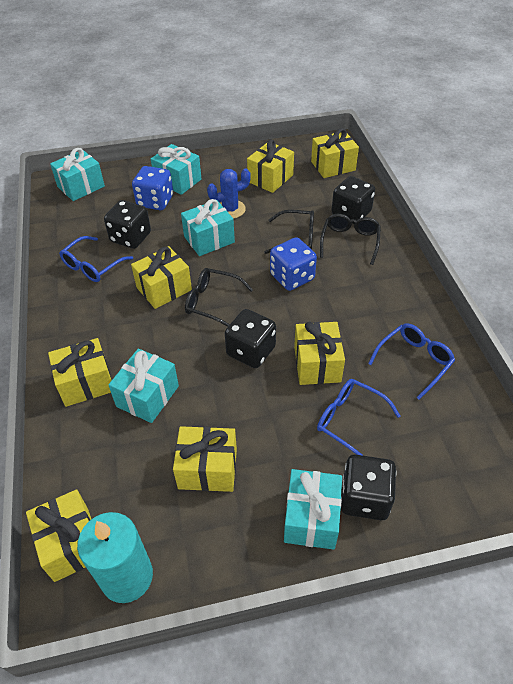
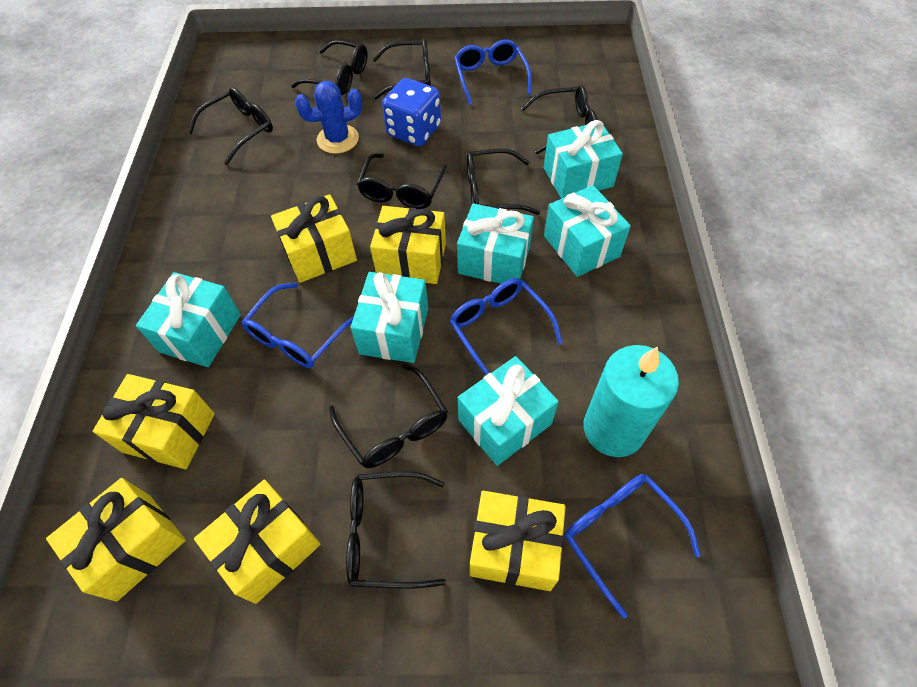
black dice: 4 -> 0
black glasses: 3 -> 8
blue dice: 2 -> 1
blue glasses: 3 -> 4
turquoise gift: 5 -> 6
yellow gift: 7 -> 6

